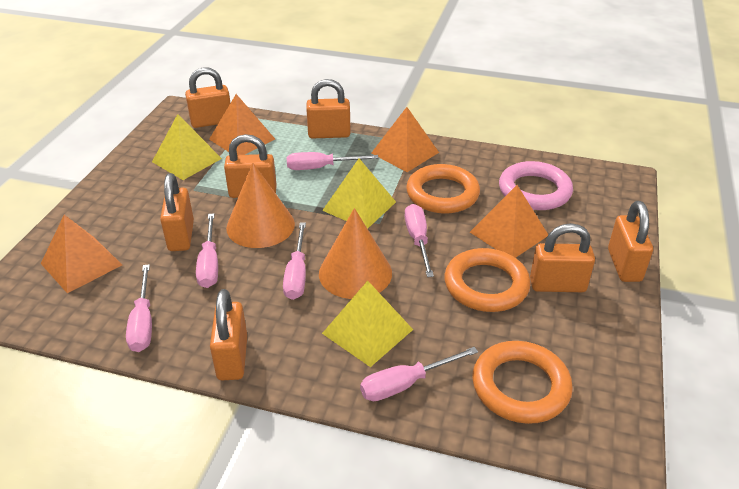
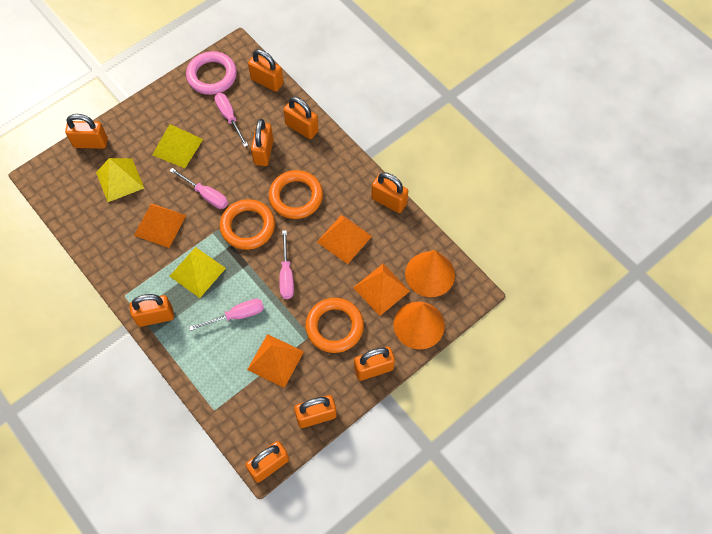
orange padlock: 7 -> 9
pink screwdriver: 6 -> 4

